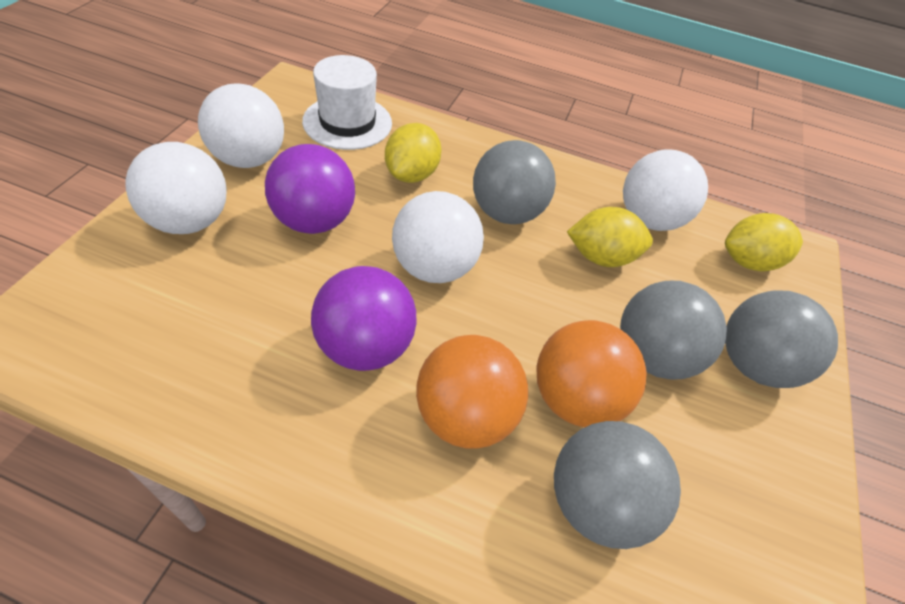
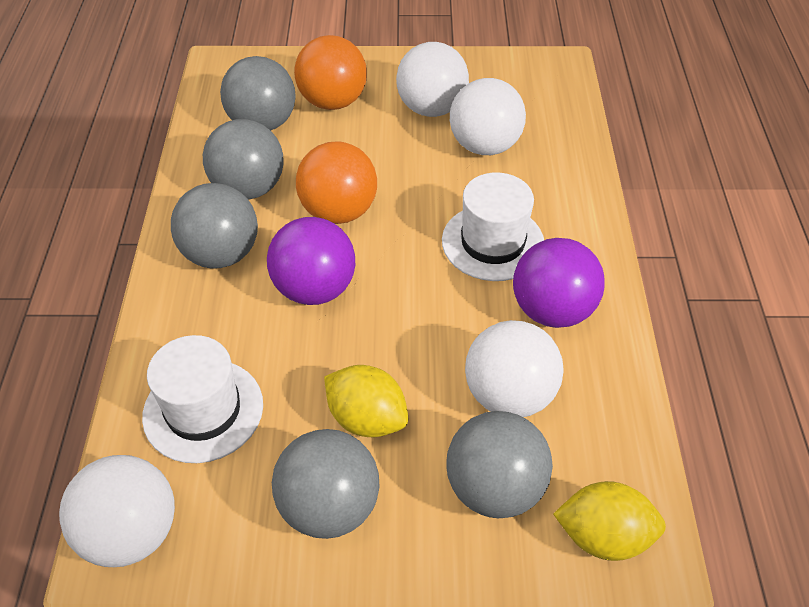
grey ball: 4 -> 5
white hat: 1 -> 2
yellow lemon: 3 -> 2

